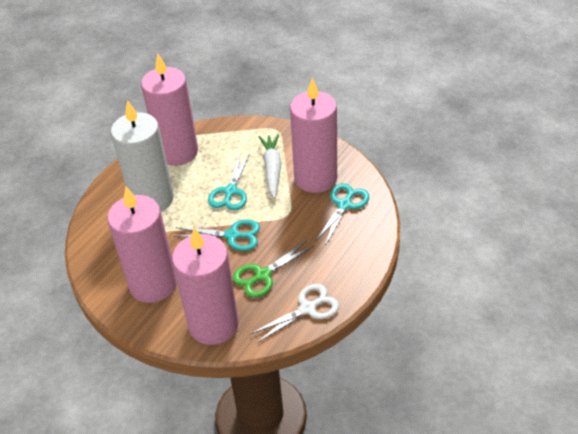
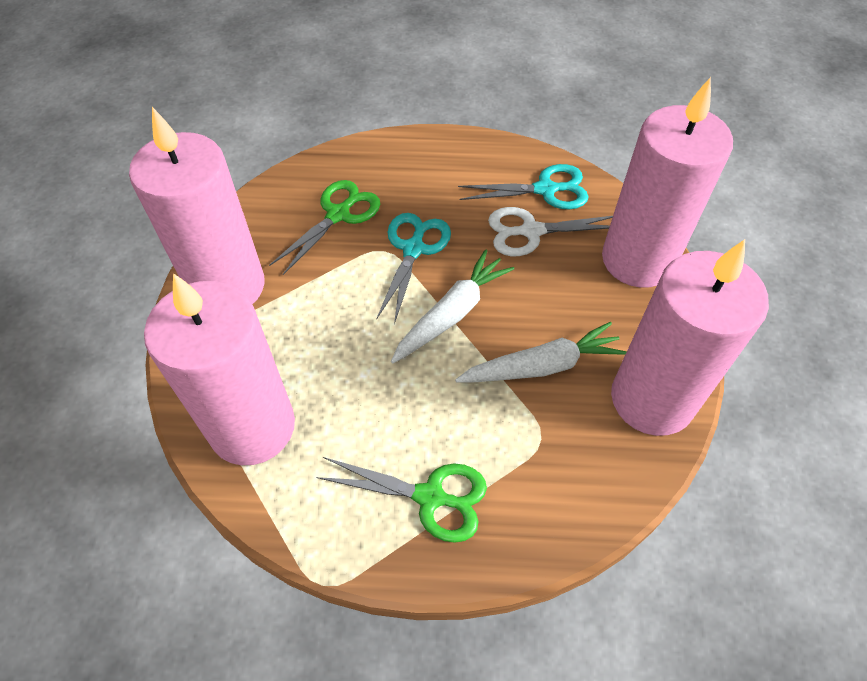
green scissors: 1 -> 2
turquoise scissors: 3 -> 2
white candle: 1 -> 0
white carrot: 1 -> 2

